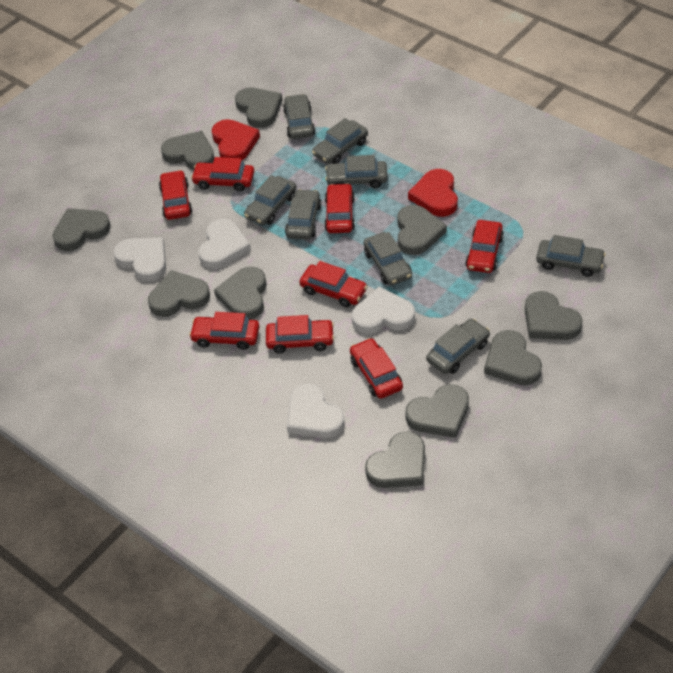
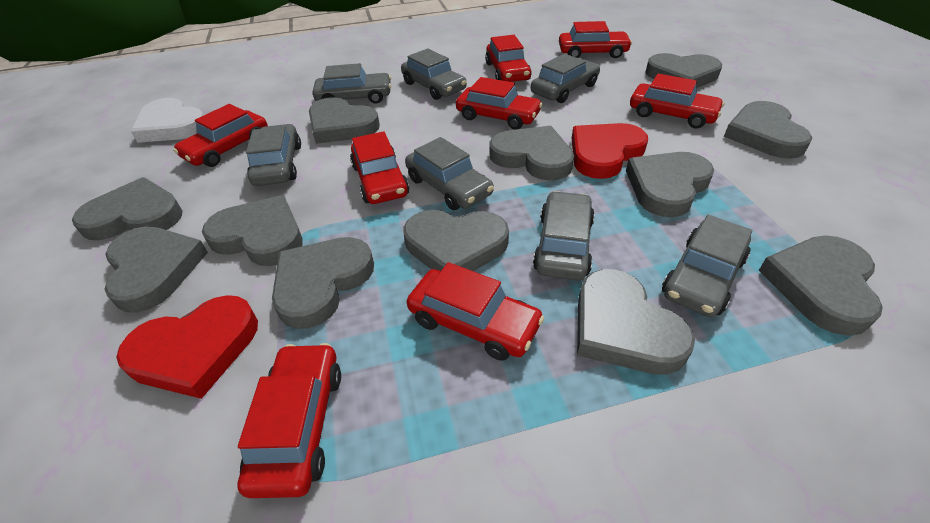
grey car: 8 -> 7
grey heart: 10 -> 12
white heart: 4 -> 1

